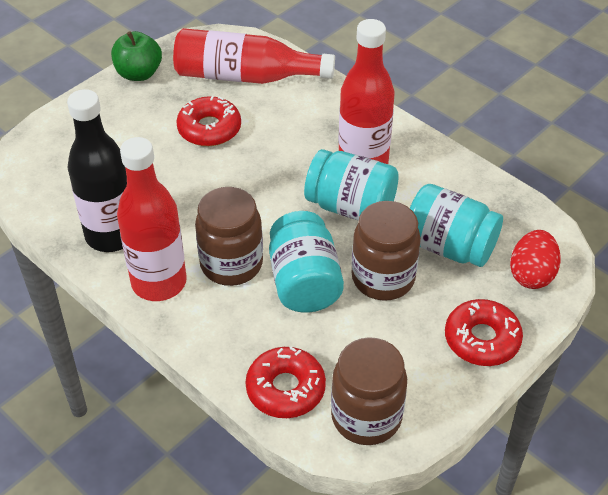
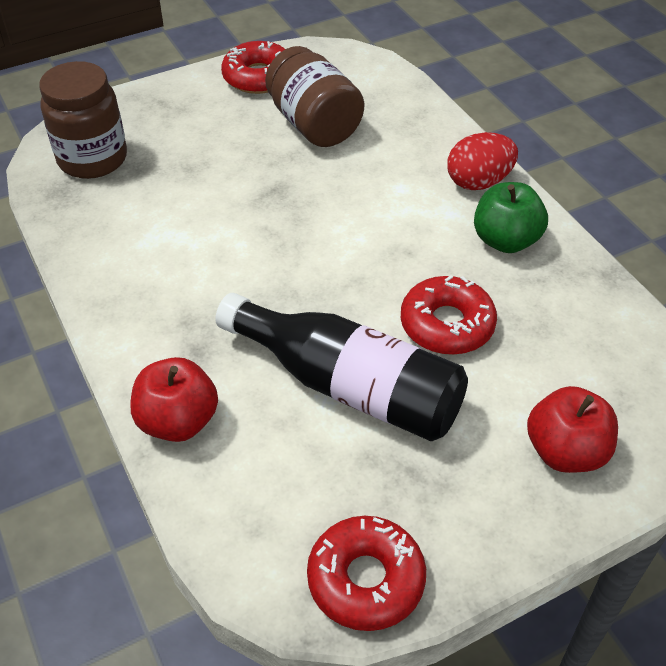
brown jar: 3 -> 2
red apple: 0 -> 2
red bottle: 3 -> 0
turquoise jar: 3 -> 0

